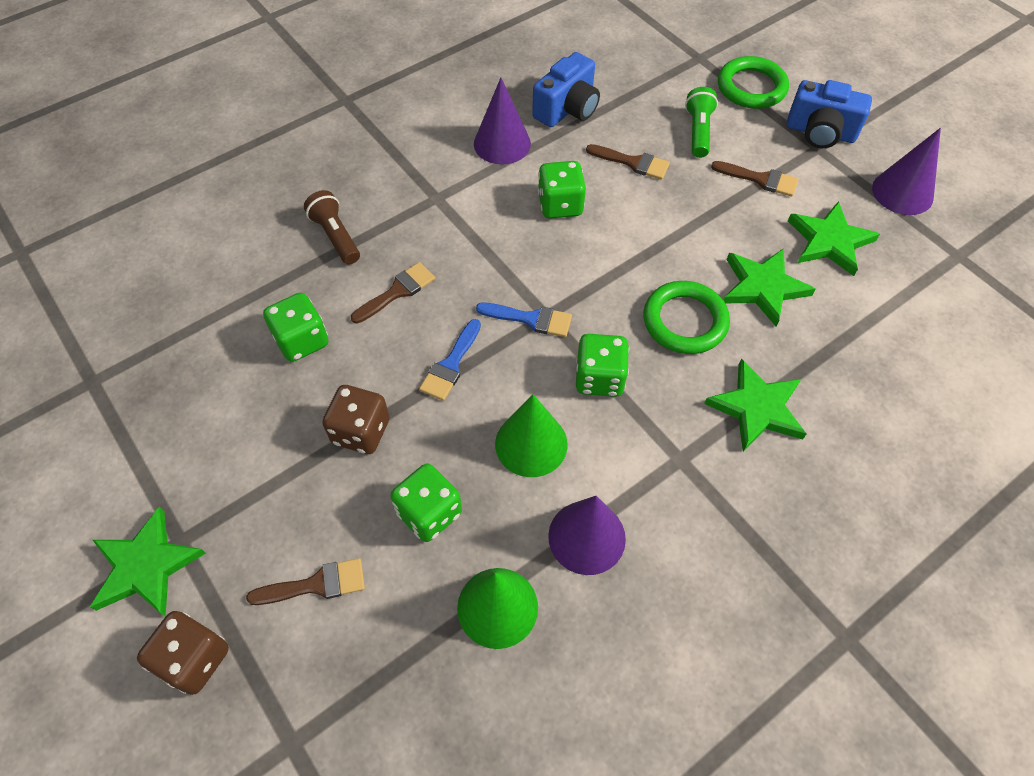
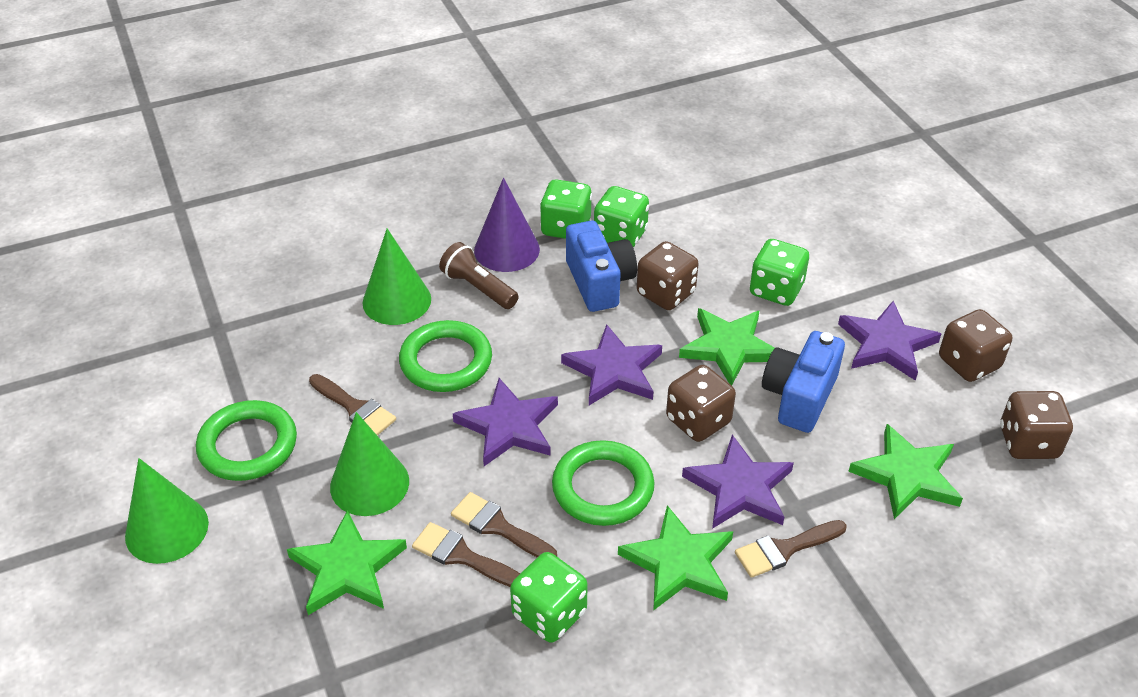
blue brush: 2 -> 0
brown dice: 2 -> 4
green cone: 2 -> 3
green flashlight: 1 -> 0
green ring: 2 -> 3
purple cone: 3 -> 1
purple star: 0 -> 4

